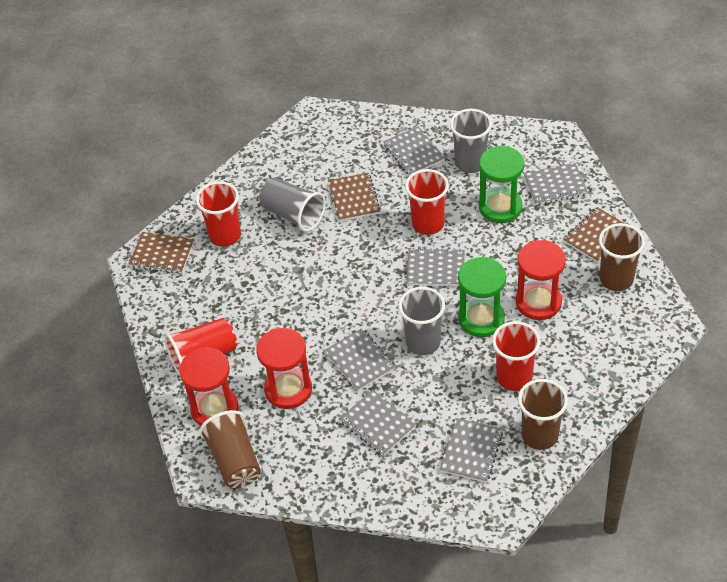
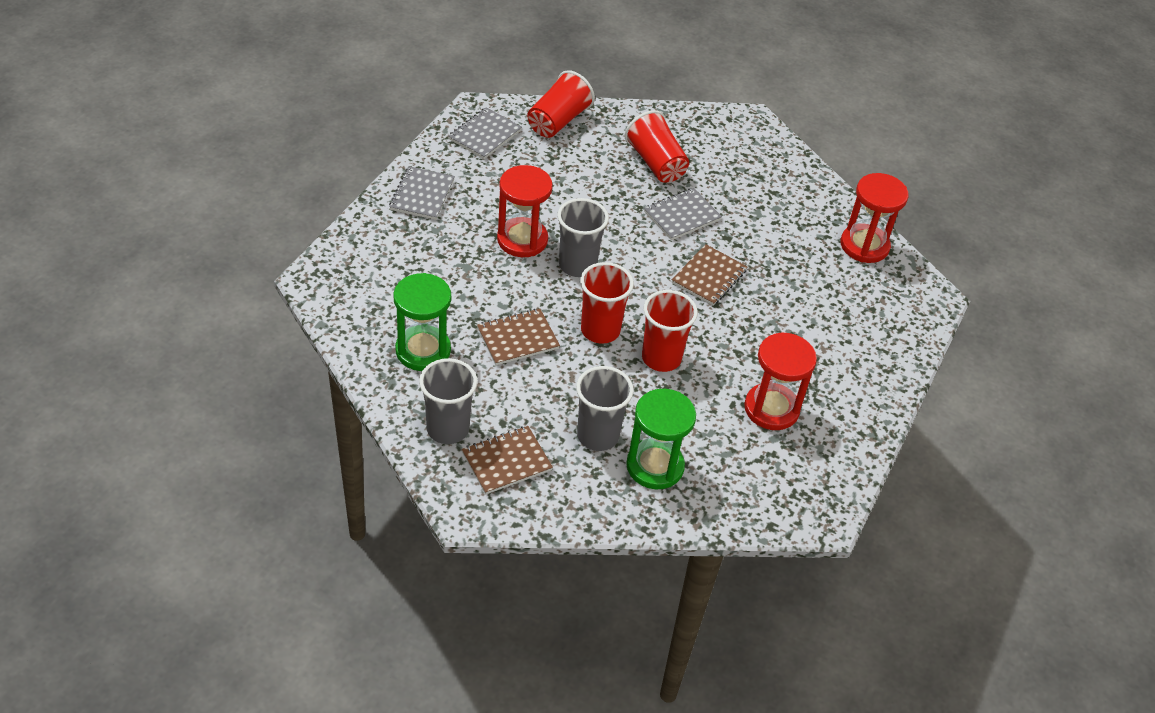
brown cup: 3 -> 0
grey notebook: 6 -> 3

